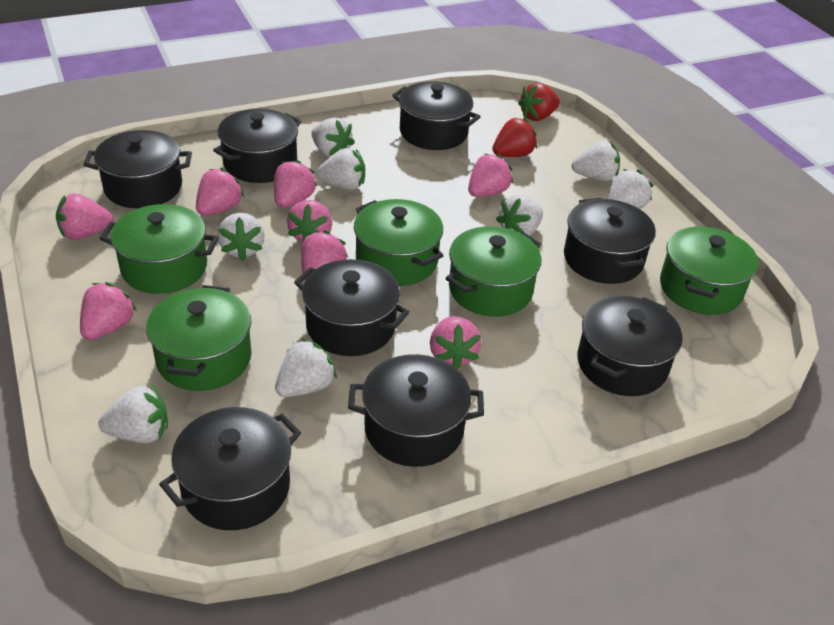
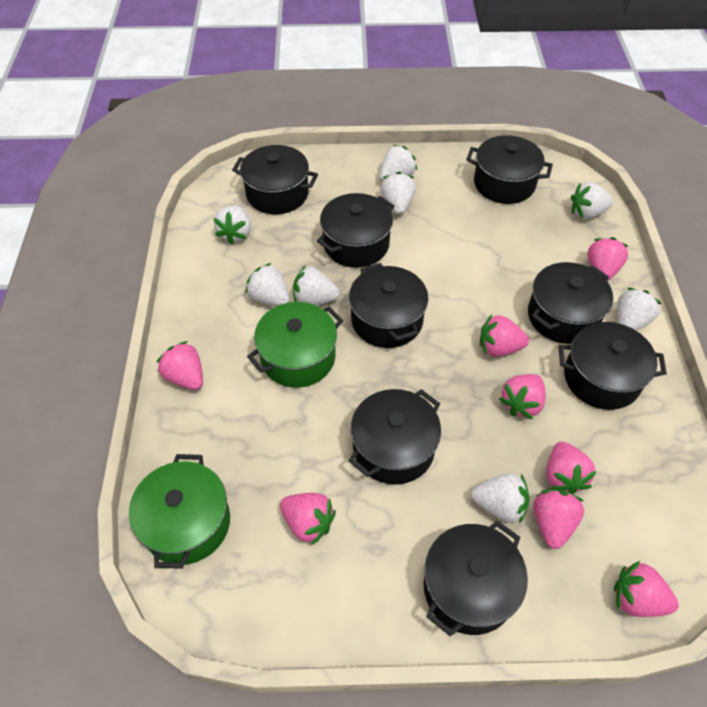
green pot: 5 -> 2
red strawberry: 2 -> 0

